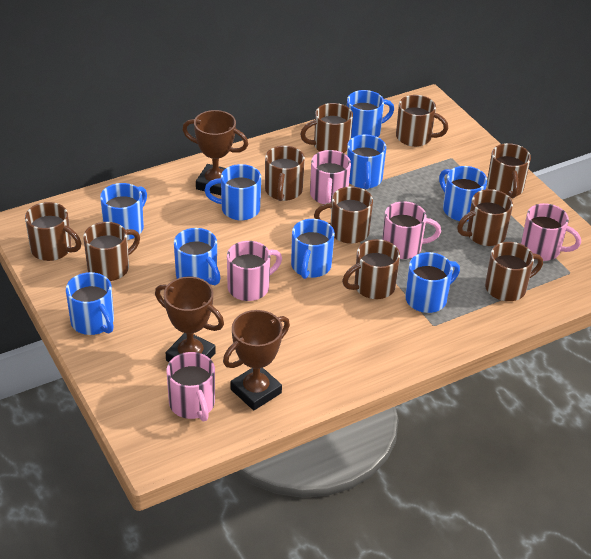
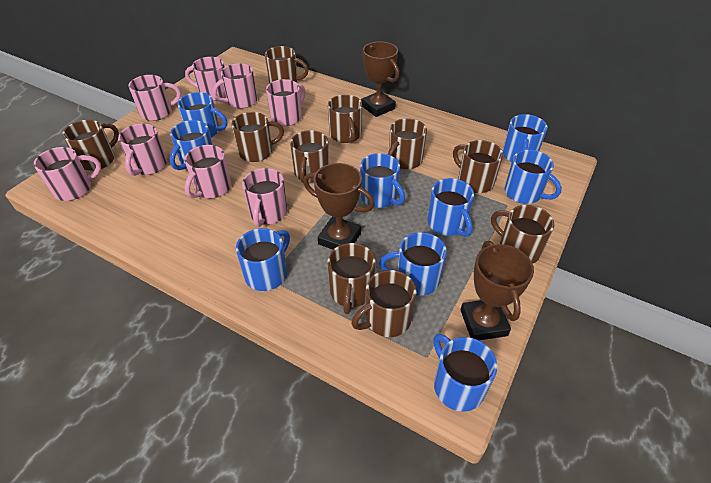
pink mug: 5 -> 8

